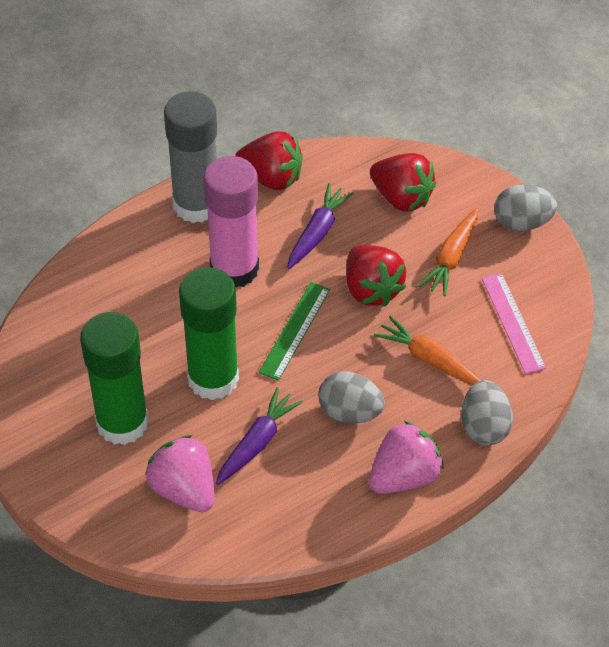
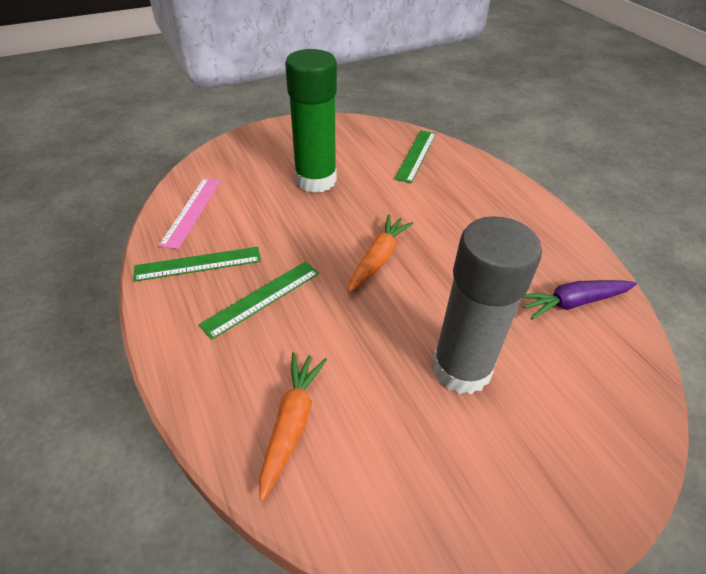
green glue stick: 2 -> 1
green ruler: 1 -> 3
grey egg: 3 -> 0
pink glue stick: 1 -> 0
pink strawberry: 2 -> 0
purple carrot: 2 -> 1
red strawberry: 3 -> 0

